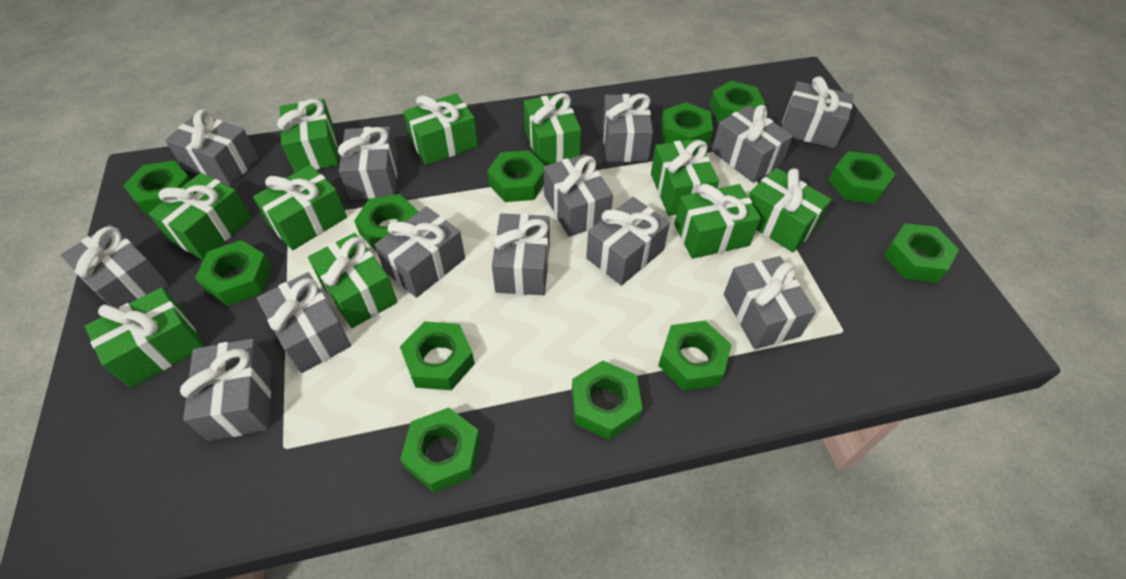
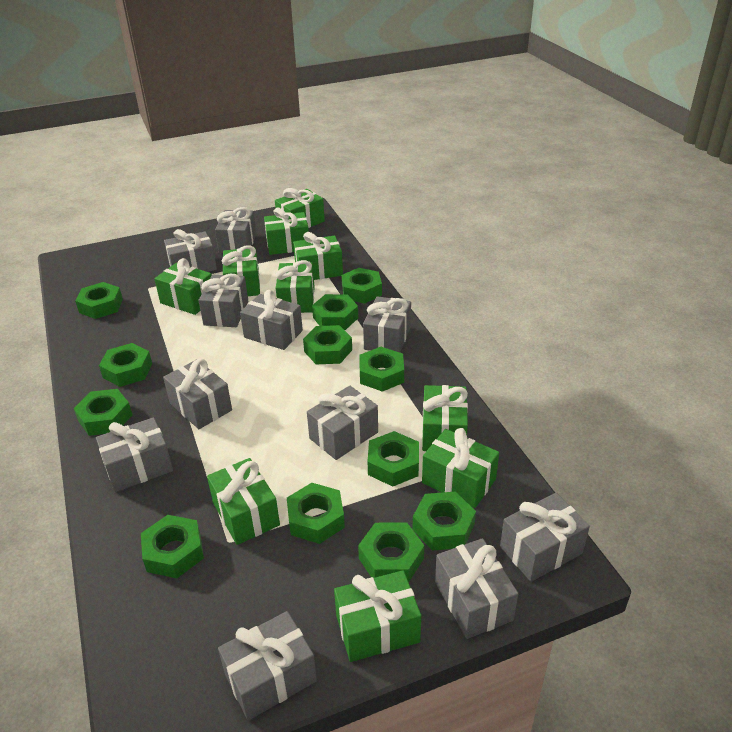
grey gift: 13 -> 11

